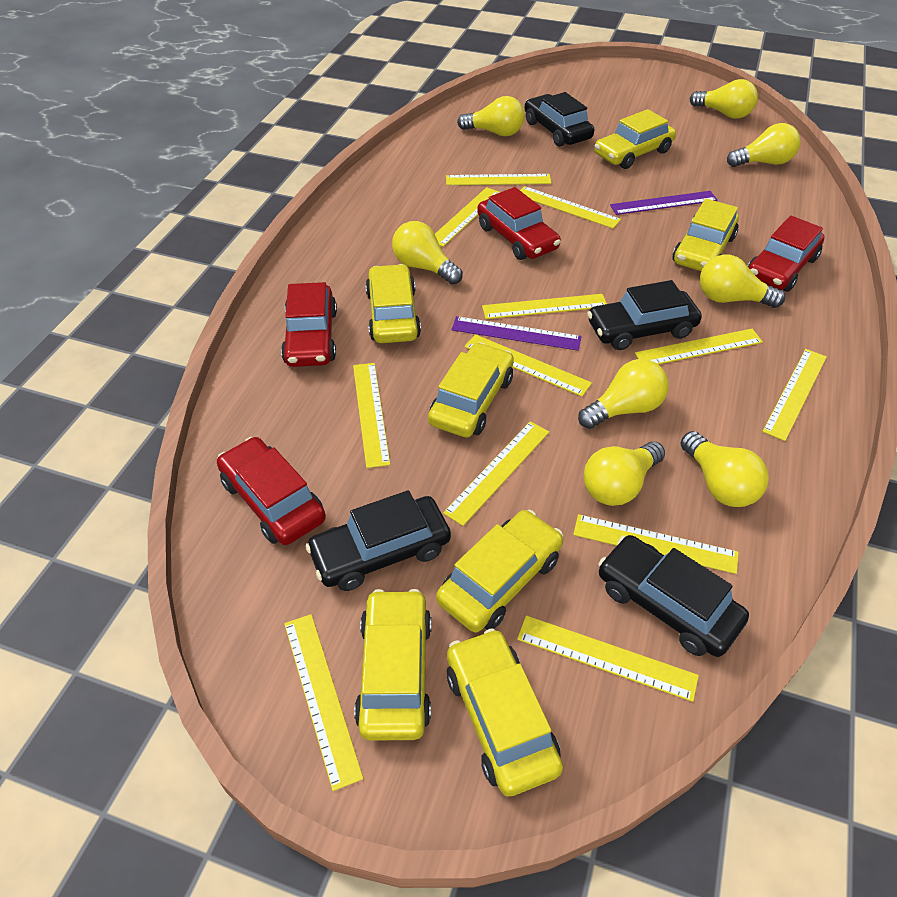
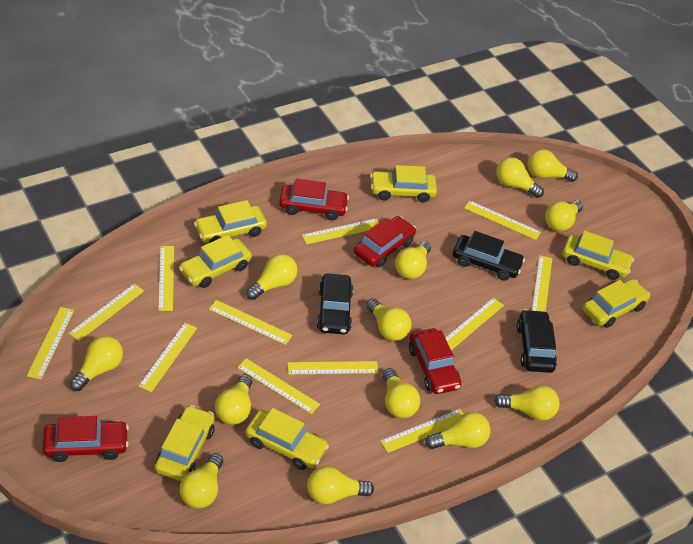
black car: 4 -> 3
purple ruler: 2 -> 0
yellow light bulb: 8 -> 13

